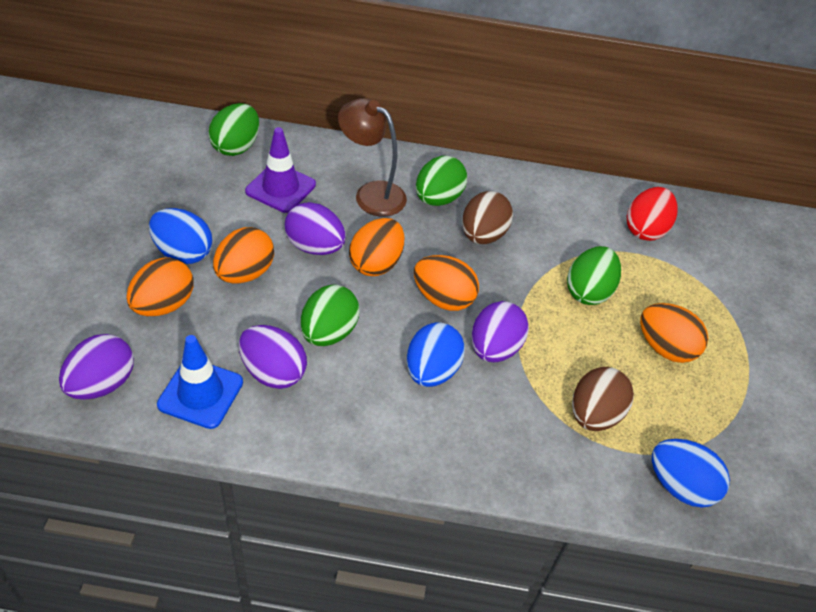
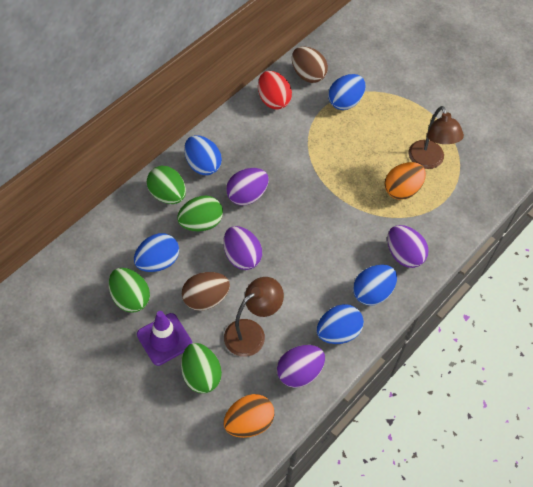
blue egg: 3 -> 5
blue traffic cone: 1 -> 0
brown lamp: 1 -> 2
orange egg: 5 -> 2

